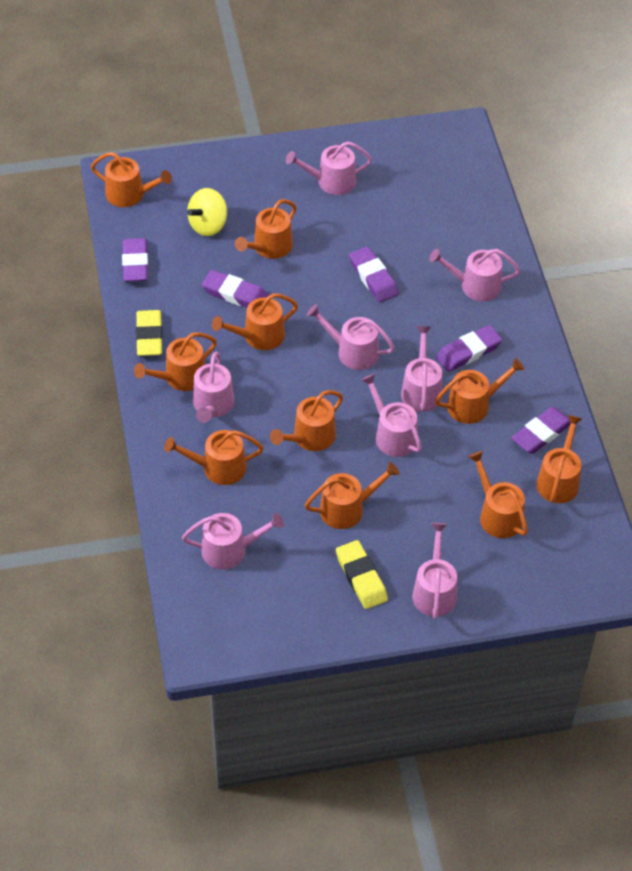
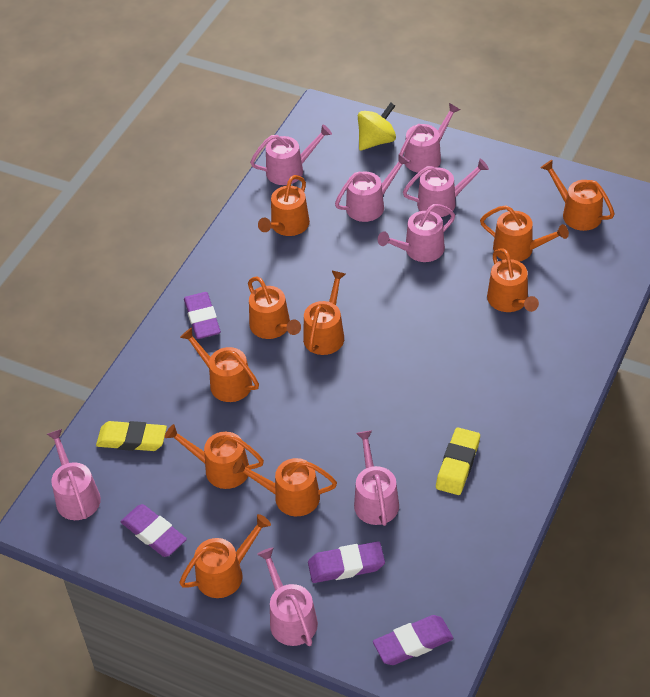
purple eraser: 5 -> 4

